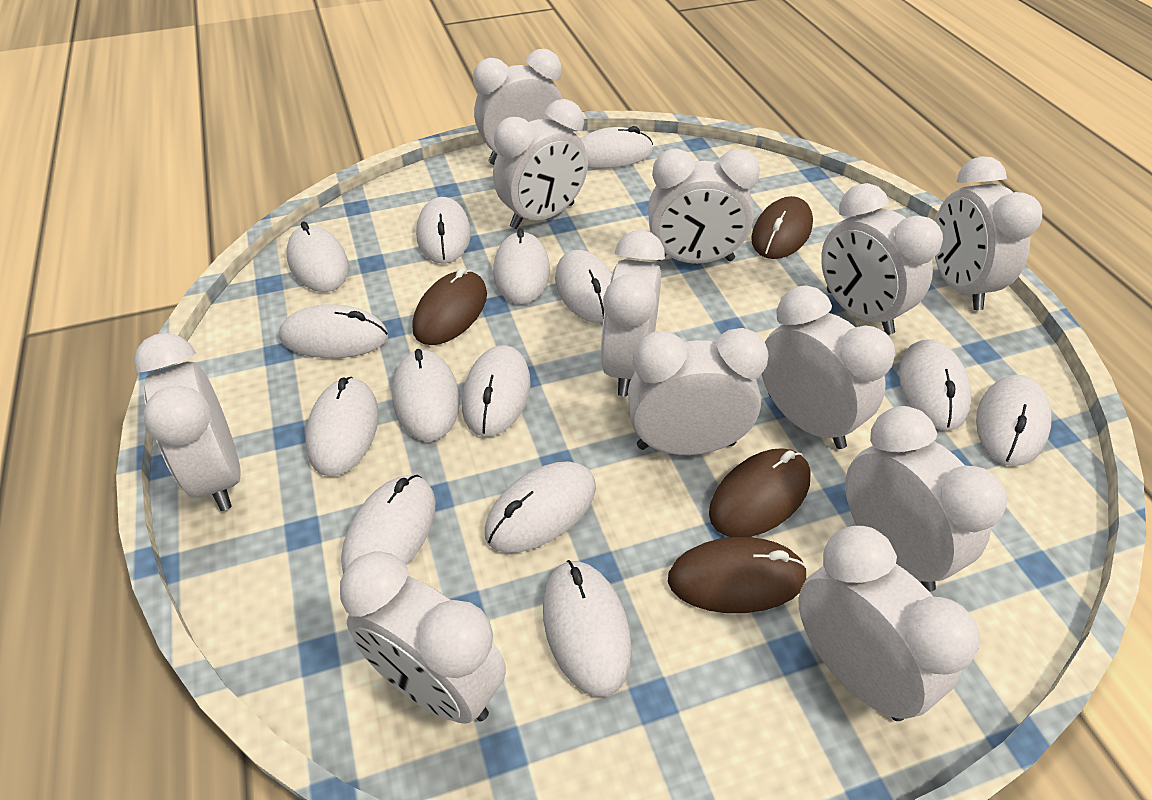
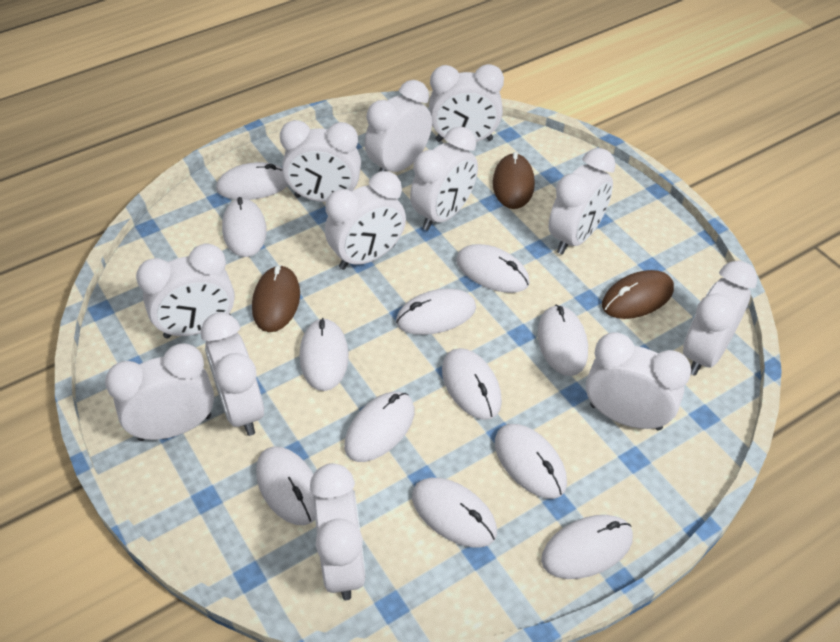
brown mouse: 4 -> 3
white mouse: 14 -> 12

